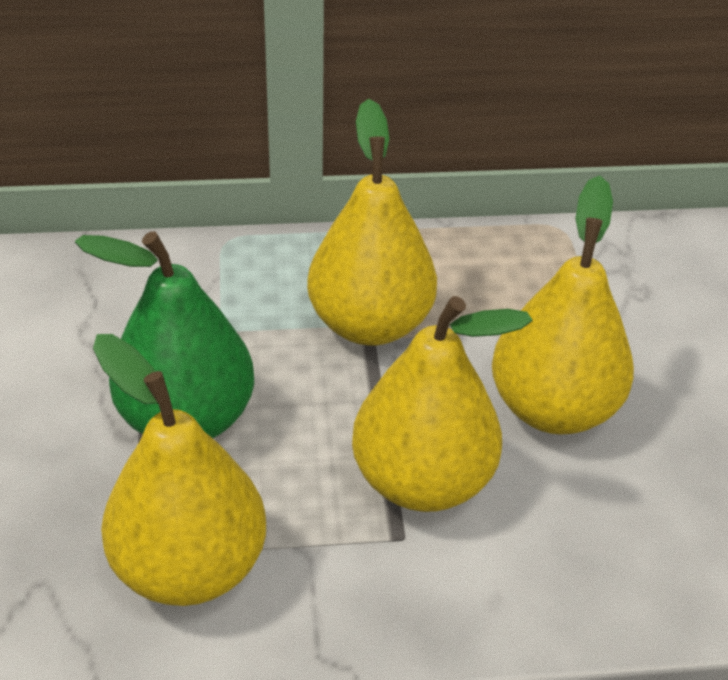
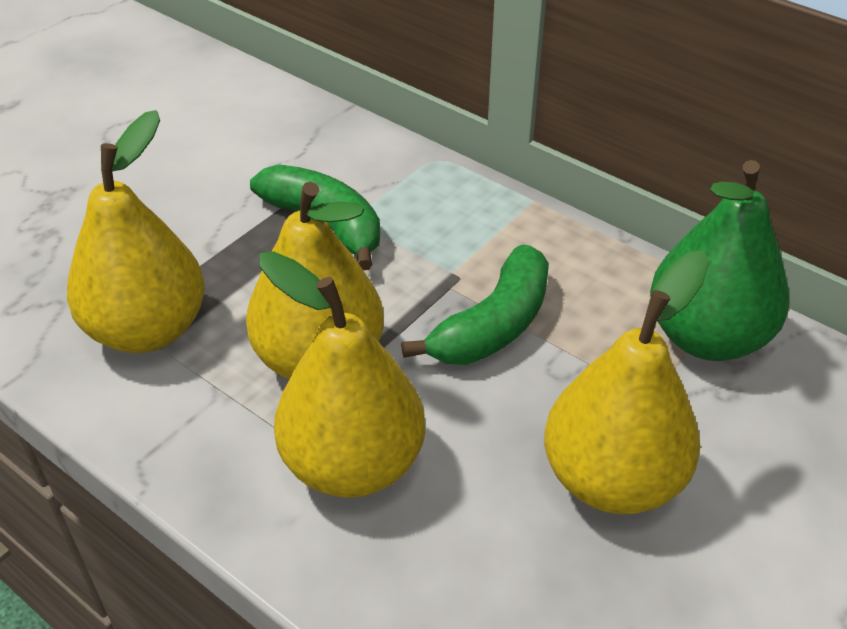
green banana: 0 -> 2

